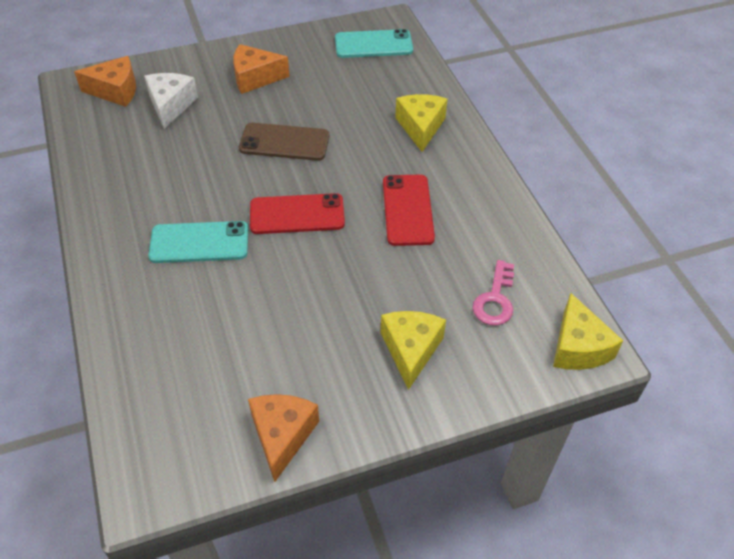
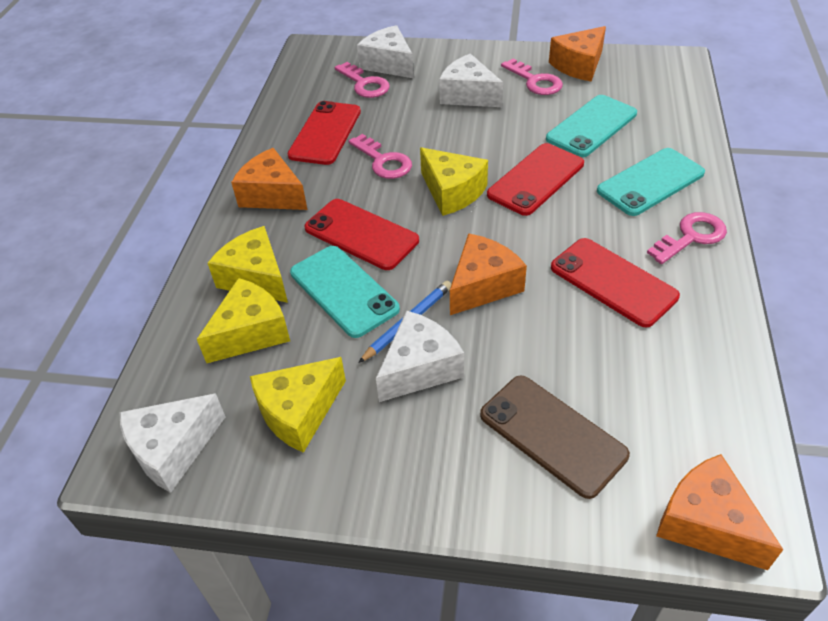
blue pencil: 0 -> 1
orange cheese: 3 -> 4
pink key: 1 -> 4
red phone: 2 -> 4
turquoise phone: 2 -> 3
white cheese: 1 -> 4
yellow cheese: 3 -> 4

